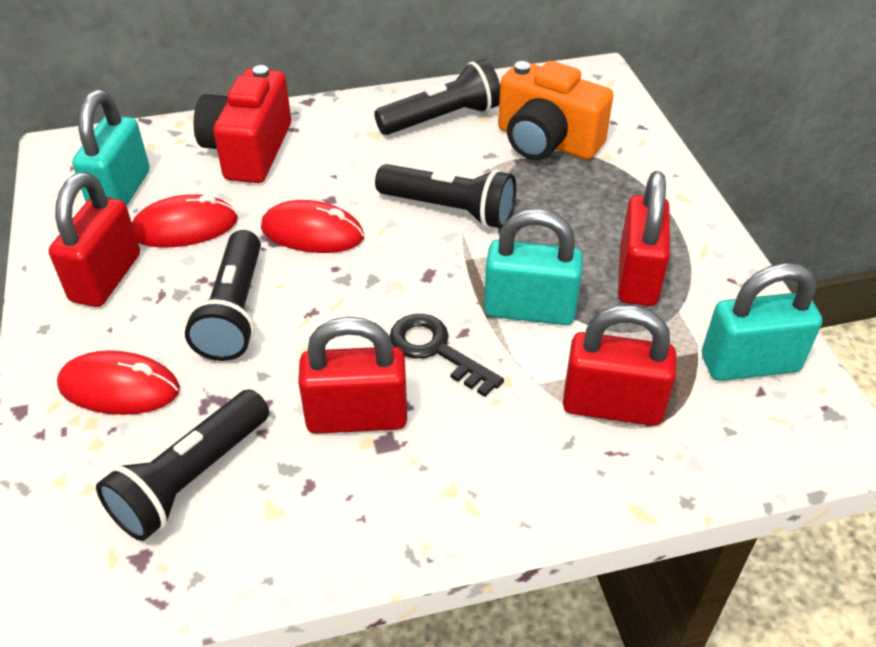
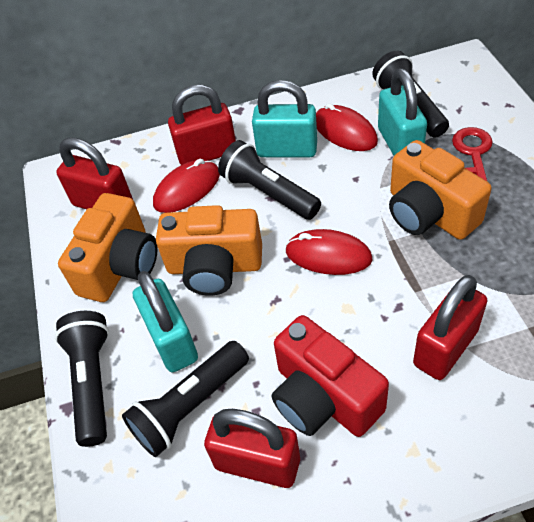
black key: 1 -> 0
orange camera: 1 -> 3
red key: 0 -> 1

